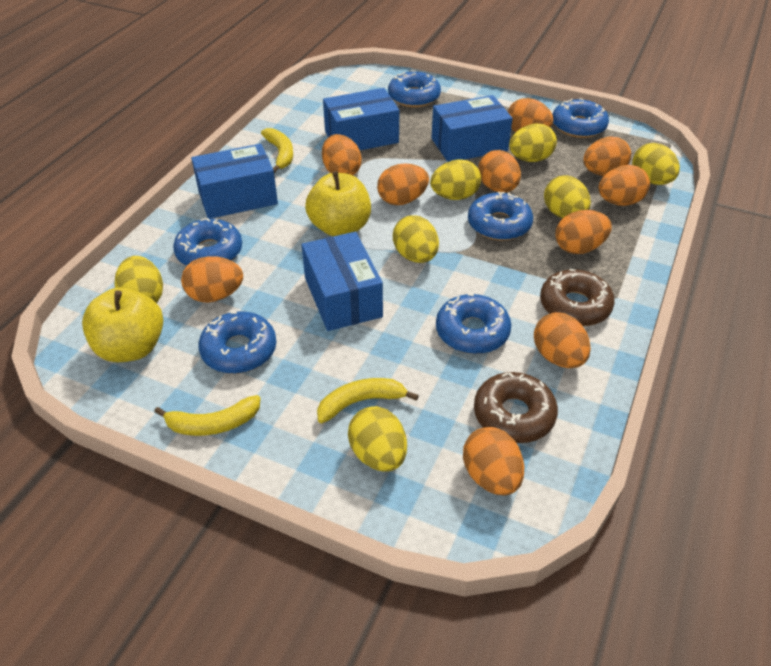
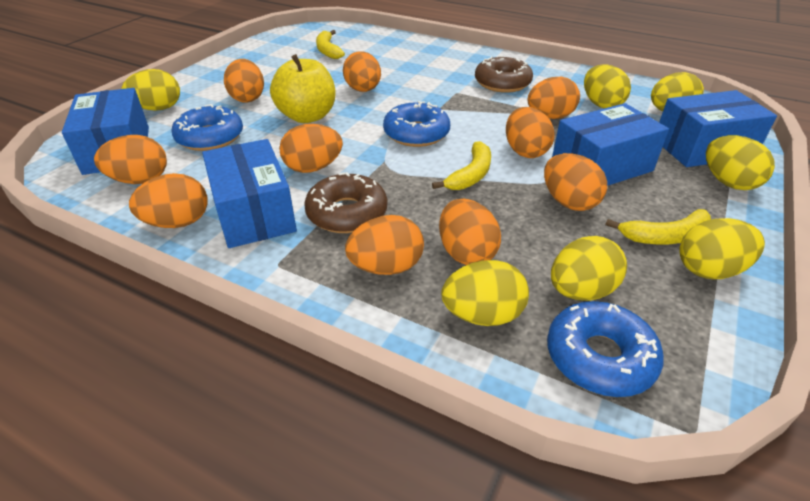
blue donut: 6 -> 3
yellow apple: 2 -> 1

